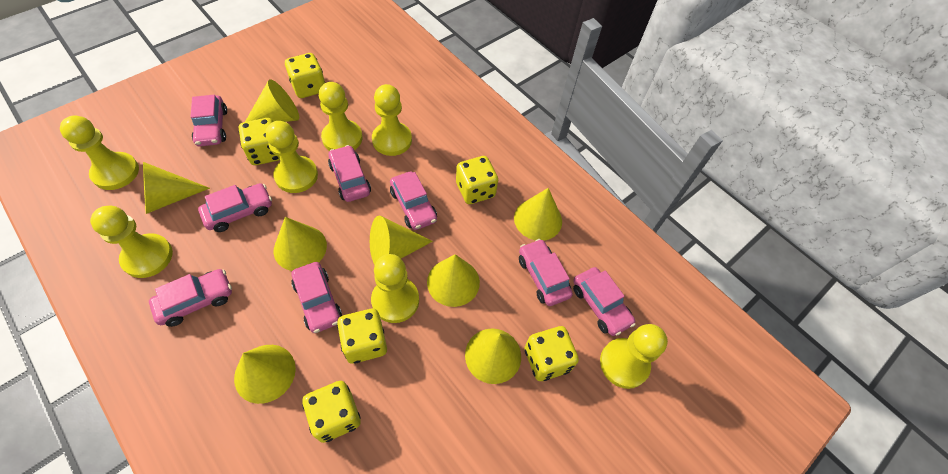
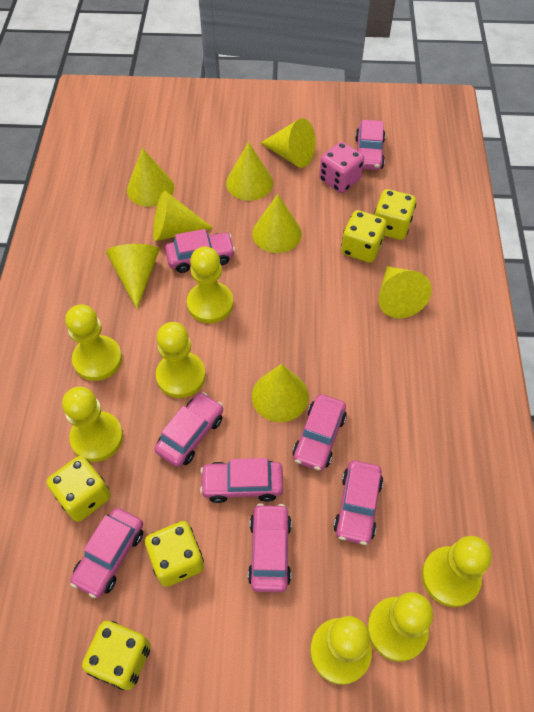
pink dice: 0 -> 1
yellow dice: 6 -> 5

